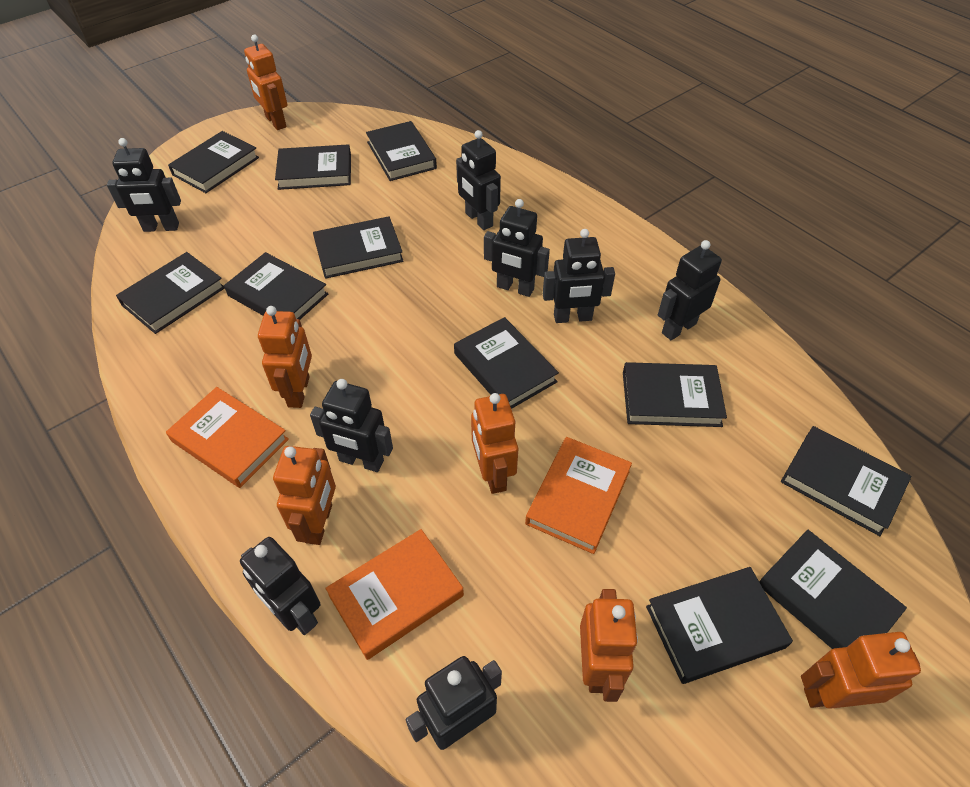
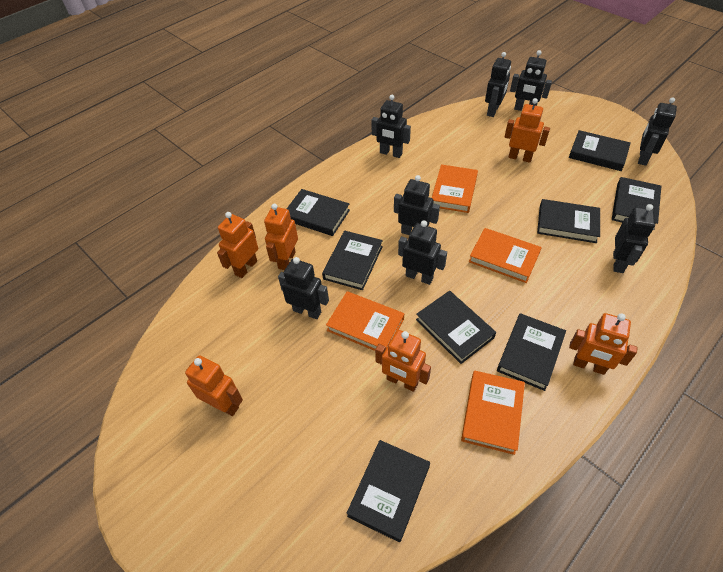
black book: 11 -> 8
orange book: 3 -> 4

